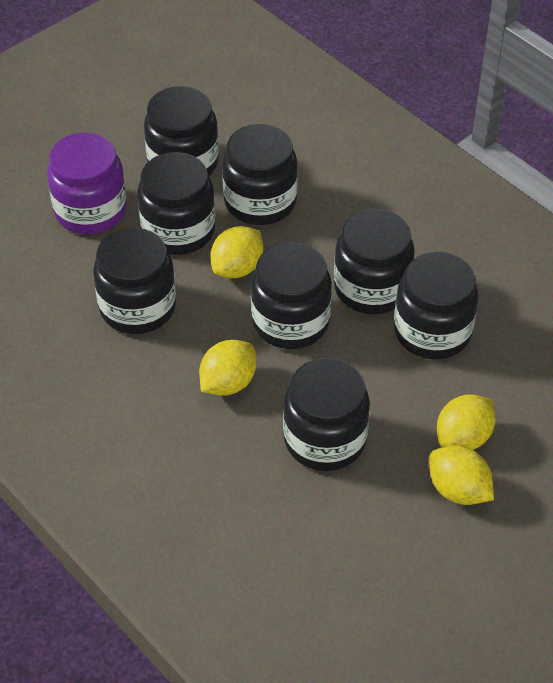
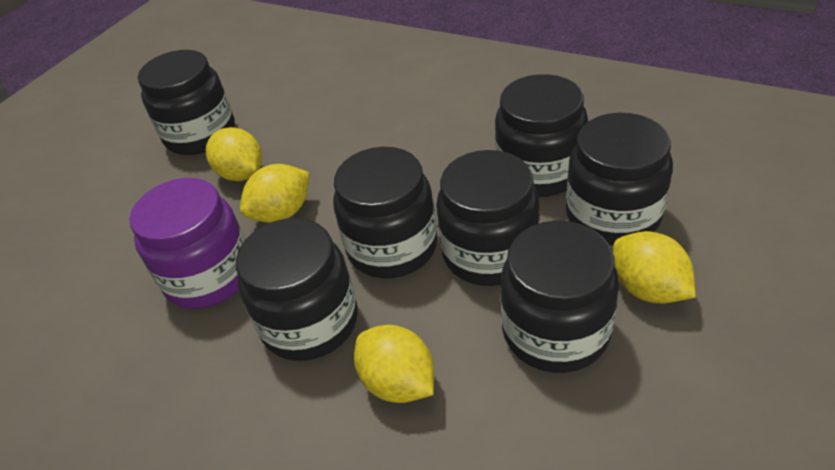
black jar: 8 -> 7

